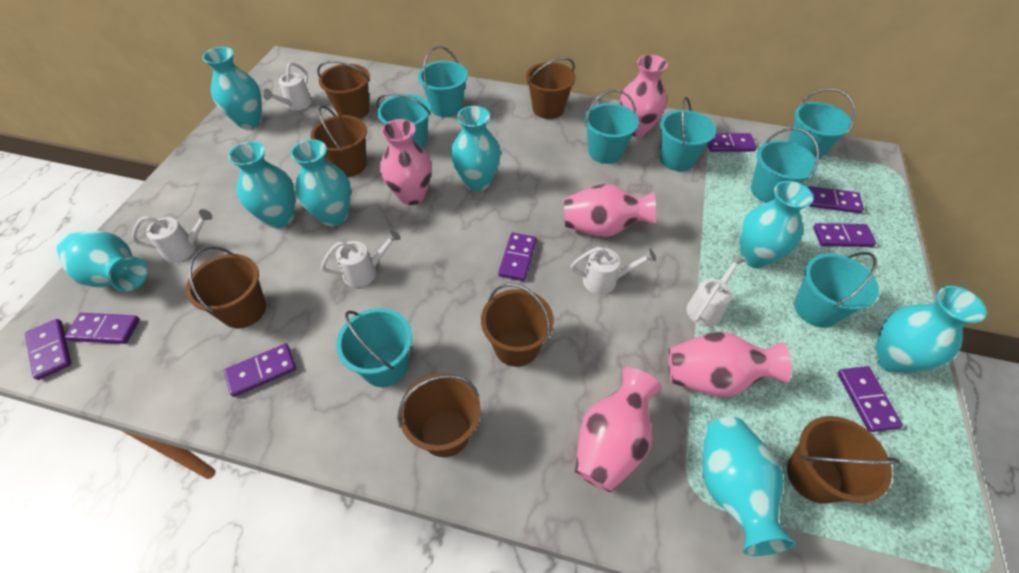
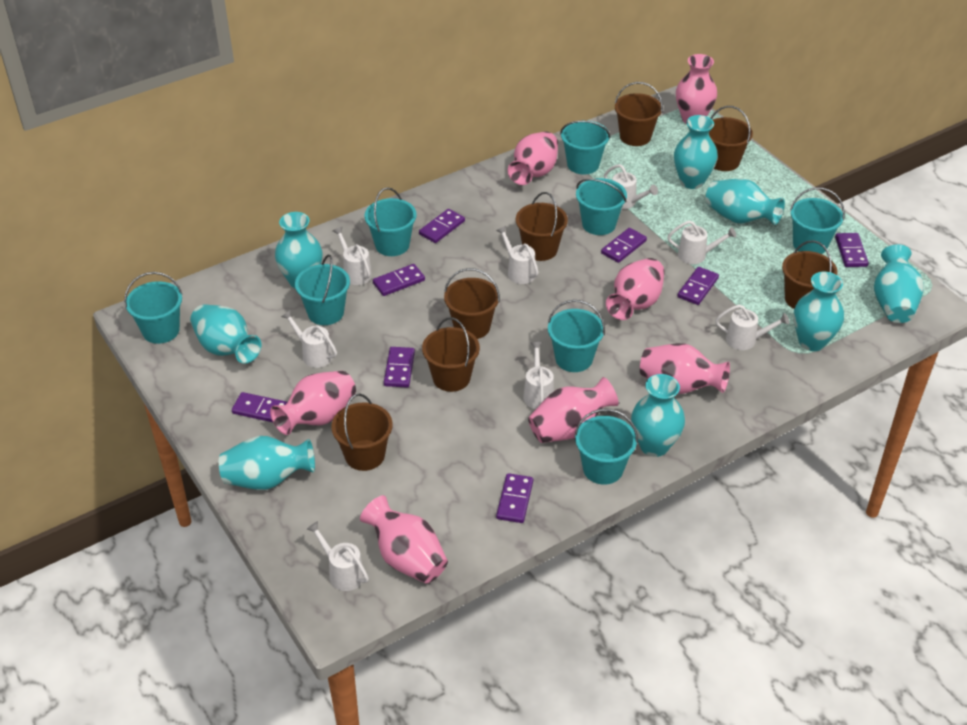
pink vase: 5 -> 7
white watering can: 5 -> 8

